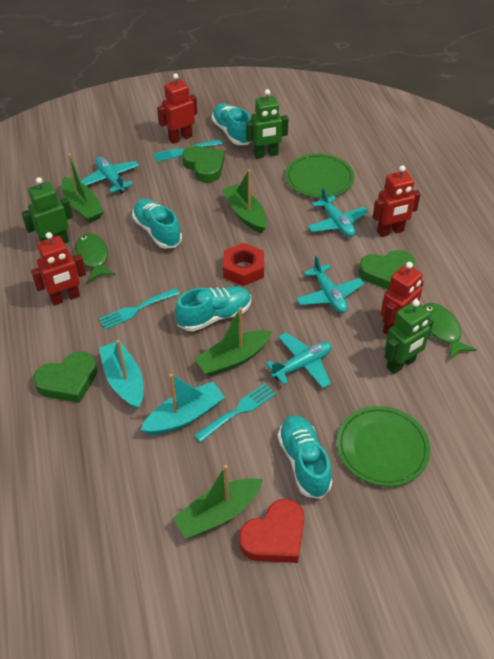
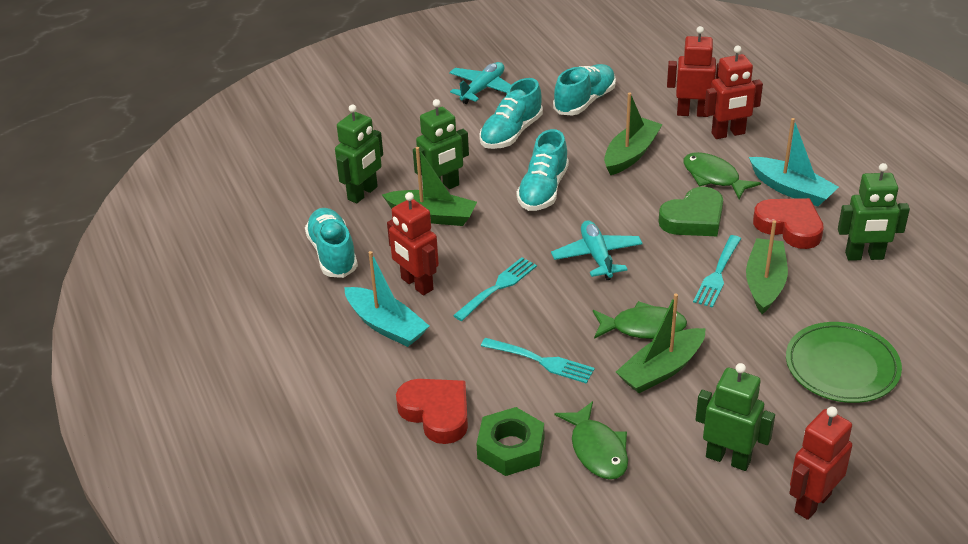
green fish: 2 -> 3
green heart: 3 -> 1
green nut: 0 -> 1
green plate: 2 -> 1
green robot: 3 -> 4
red heart: 1 -> 2
red nut: 1 -> 0
turquoise plane: 4 -> 2

